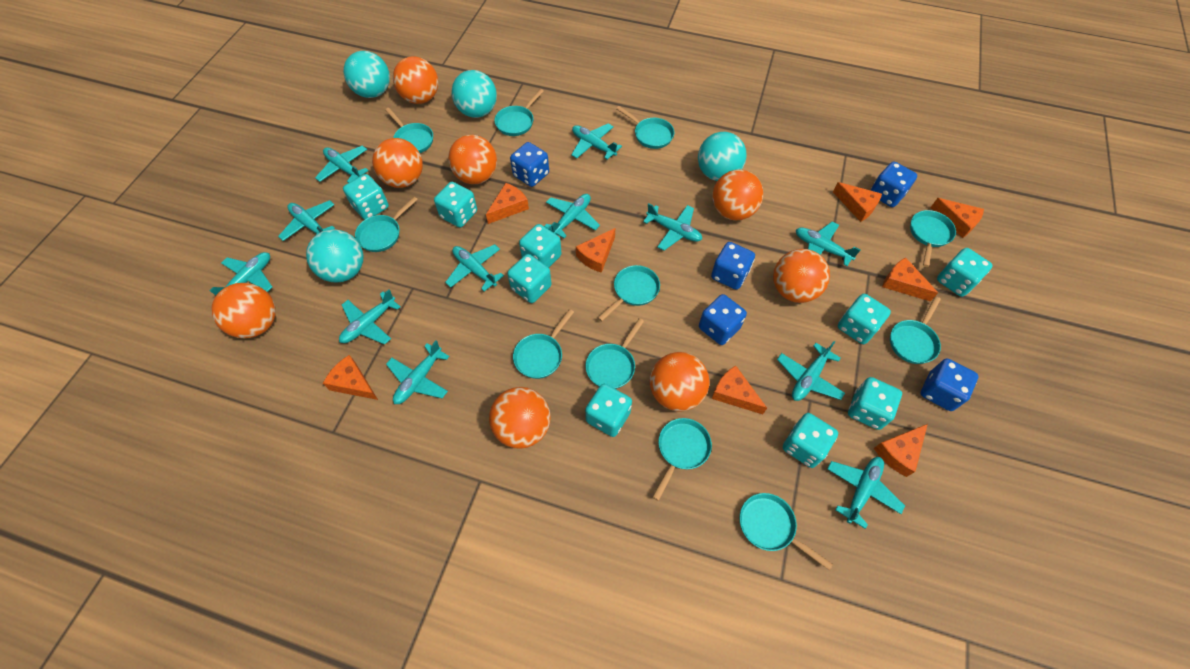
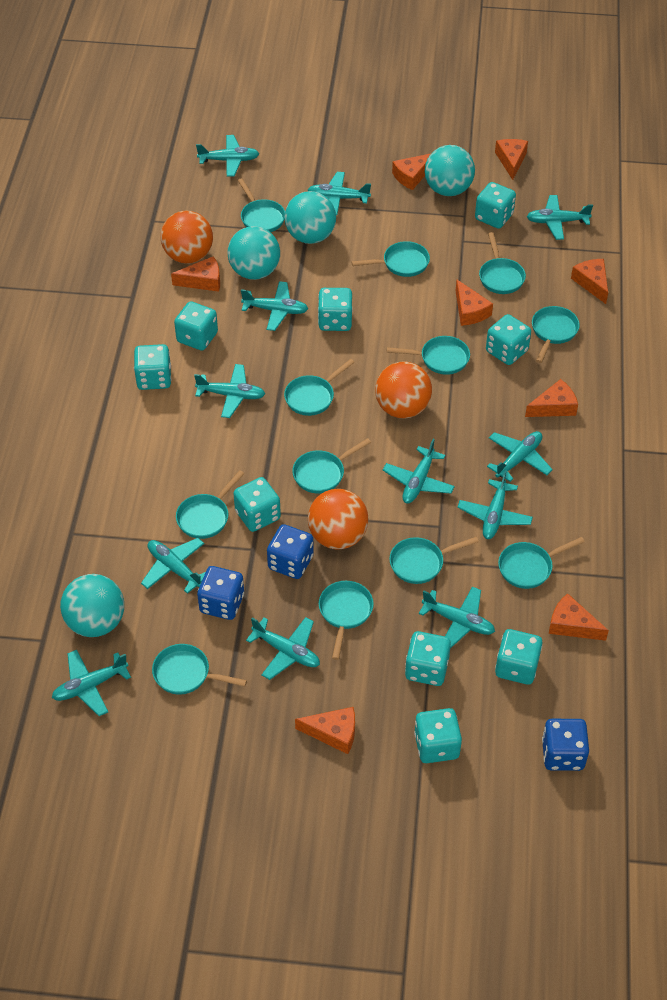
blue dice: 5 -> 3
orange ball: 8 -> 3
turquoise pan: 11 -> 12

